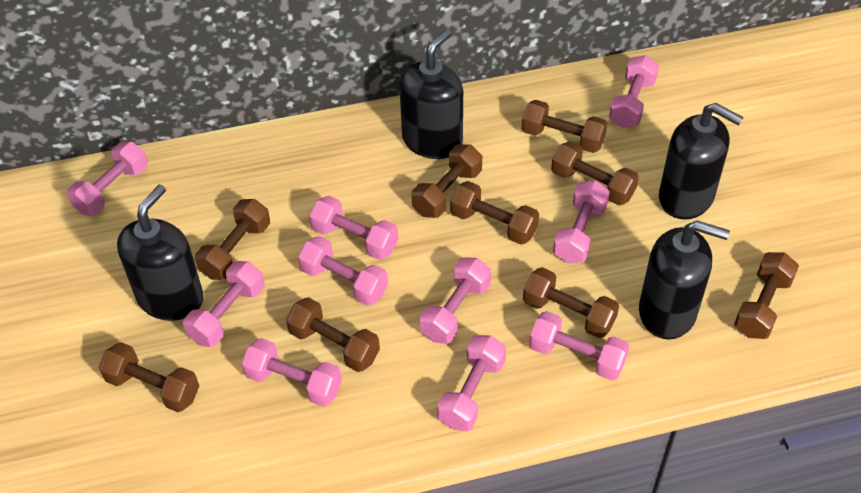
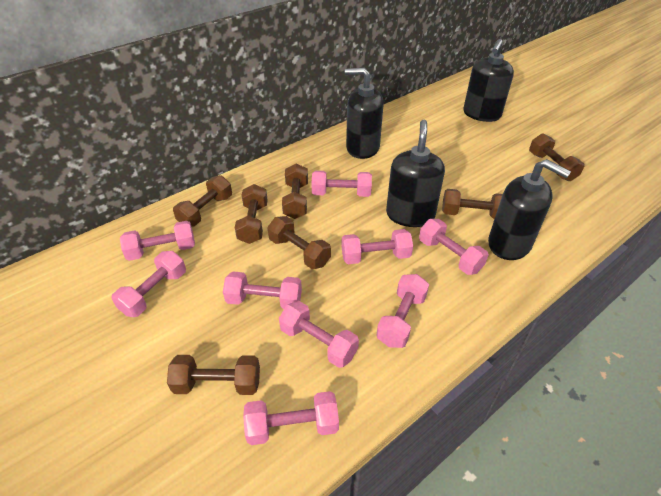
brown dumbbell: 9 -> 7
pink dumbbell: 10 -> 9

